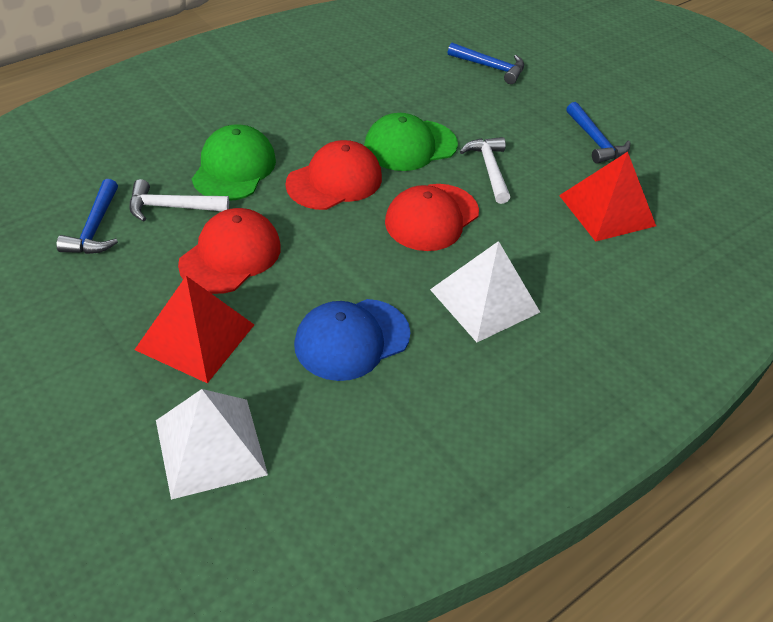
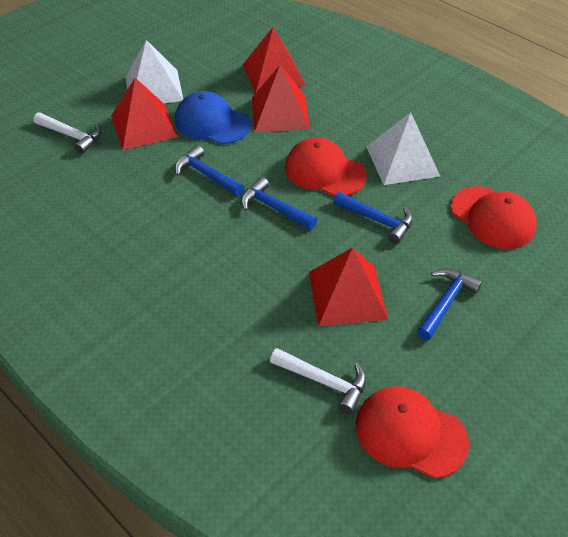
blue hammer: 3 -> 4
green cap: 2 -> 0
red pyramid: 2 -> 4

